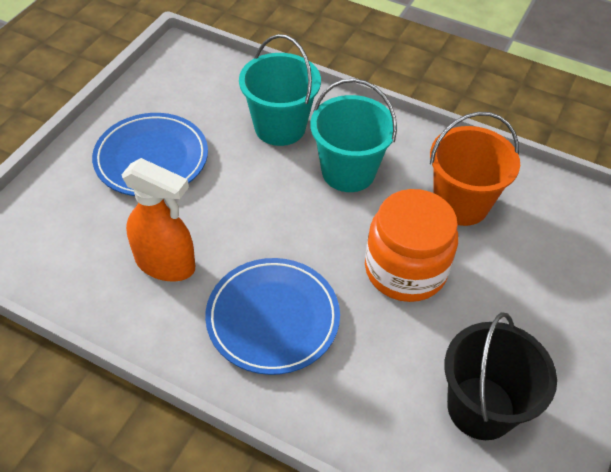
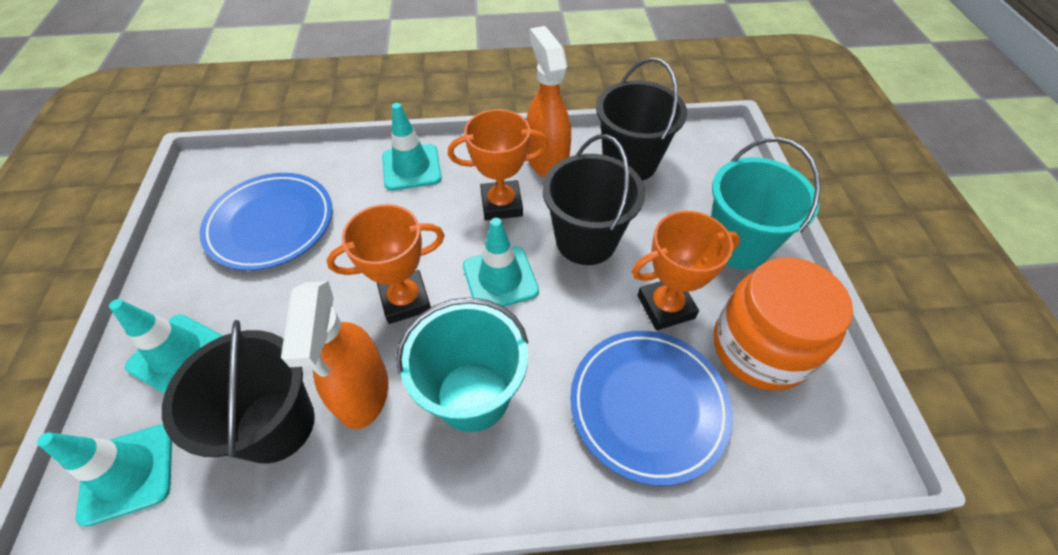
black bucket: 1 -> 3
orange bucket: 1 -> 0
orange spray bottle: 1 -> 2
orange trophy: 0 -> 3
turquoise traffic cone: 0 -> 4

